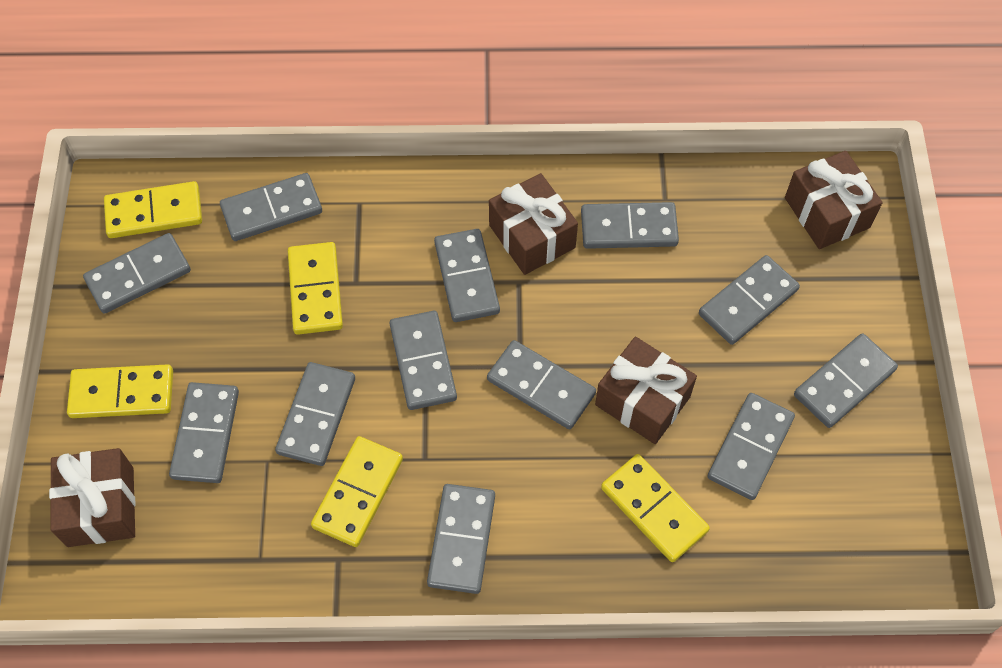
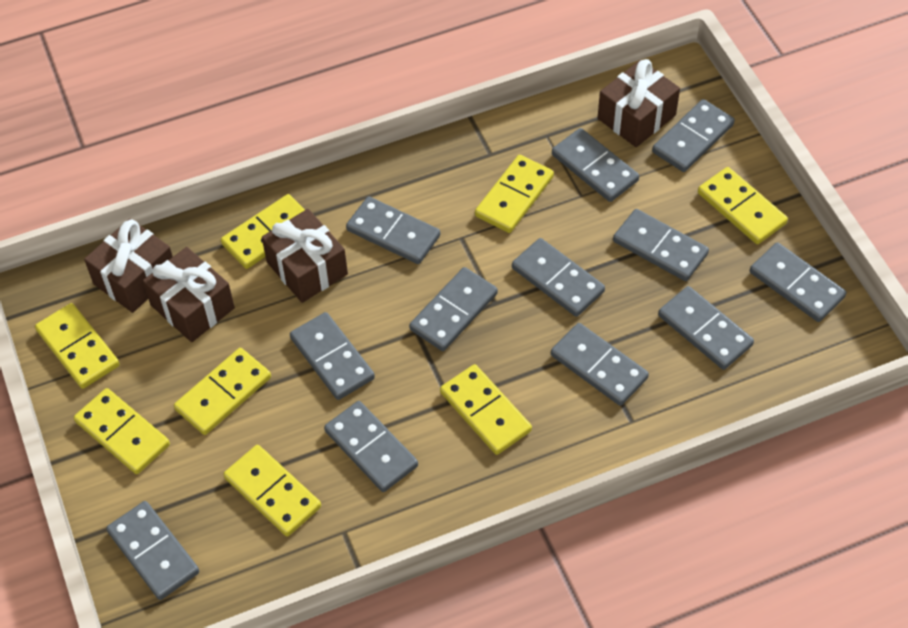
yellow domino: 5 -> 8

